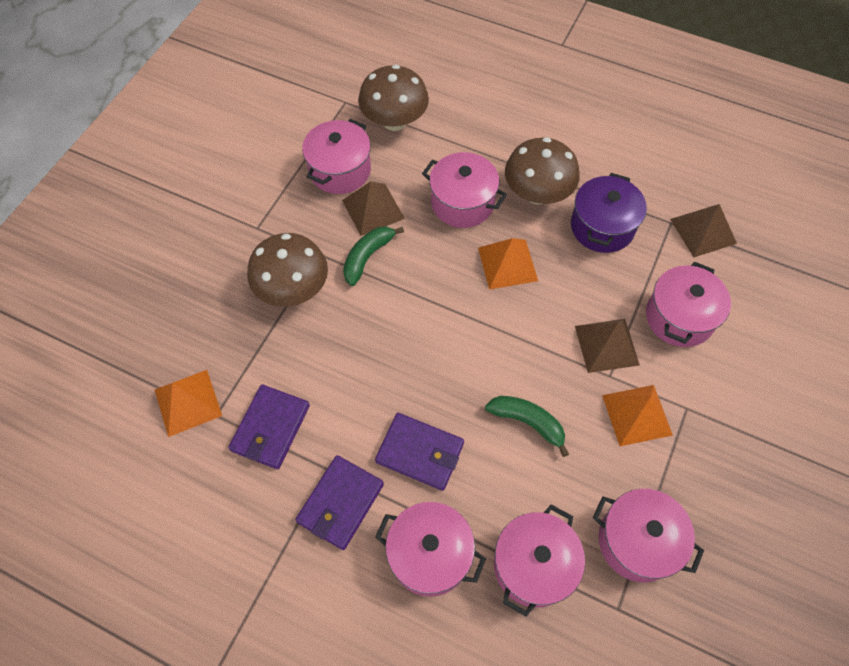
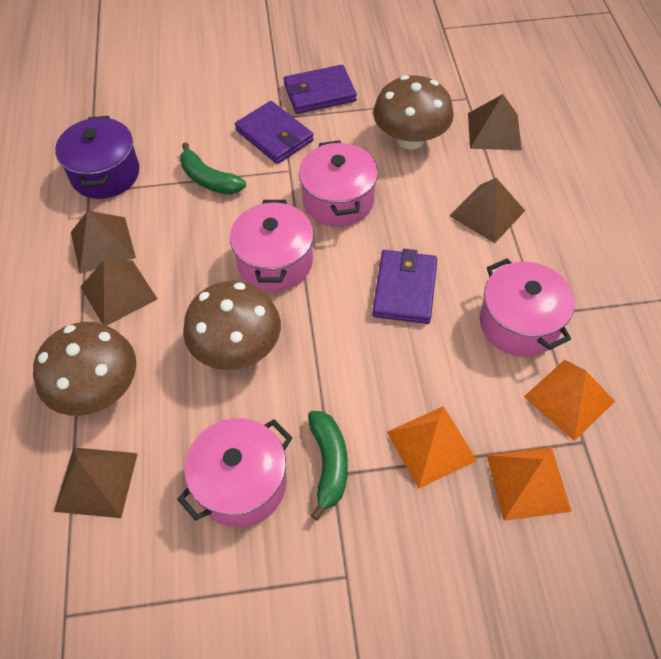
brown pyramid: 3 -> 5
pink pot: 6 -> 4

